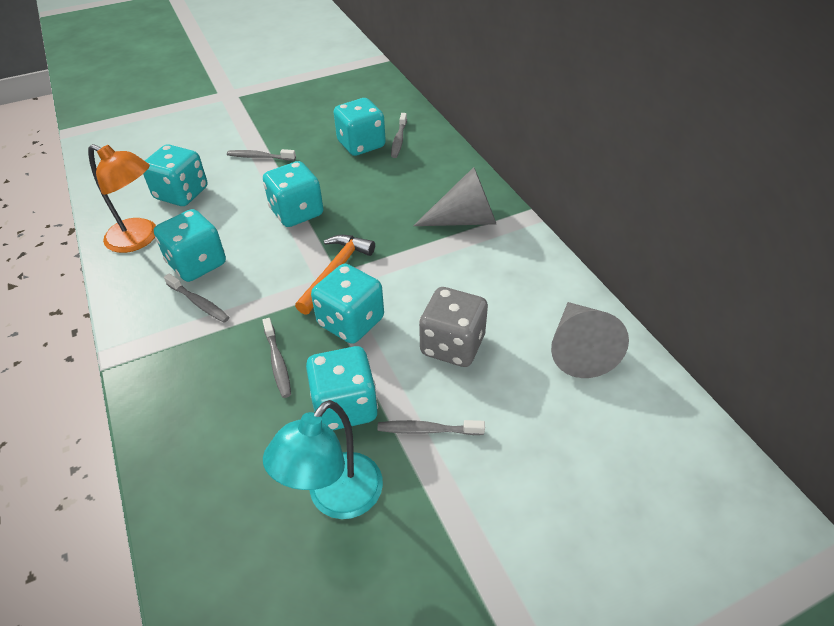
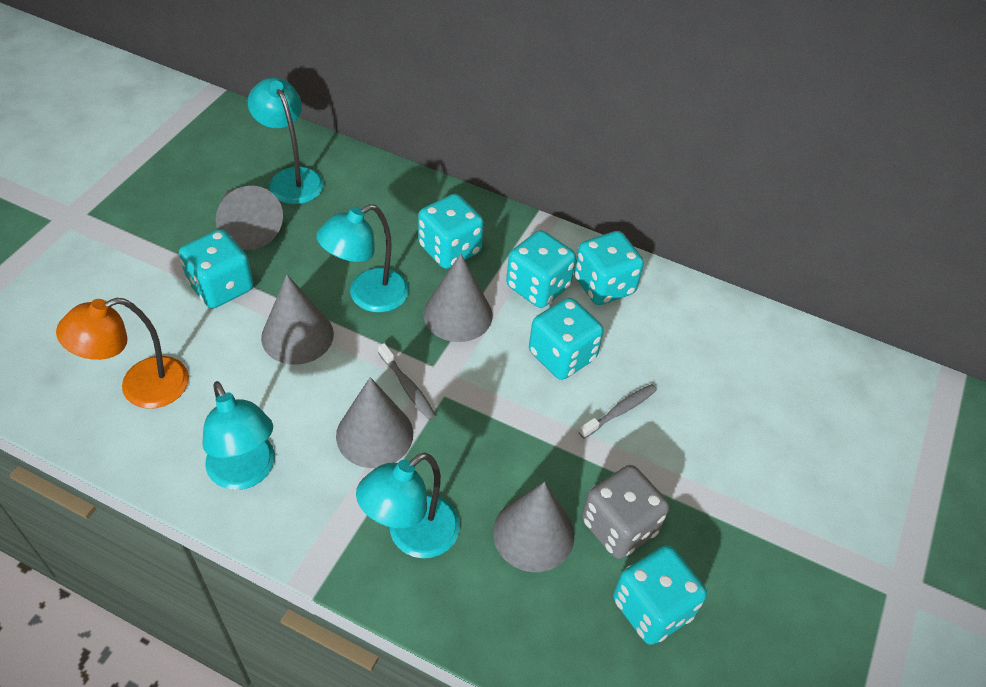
grey cone: 2 -> 5
grey toothbrush: 5 -> 2
orange hammer: 1 -> 0
turquoise lamp: 1 -> 4

